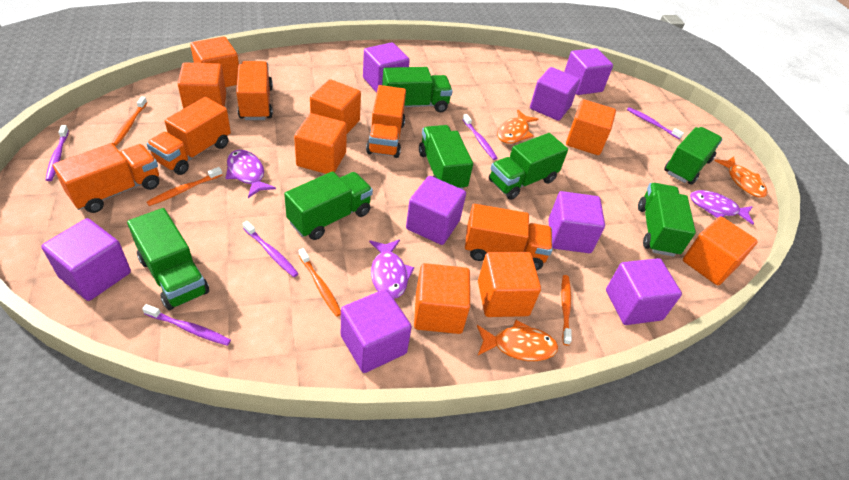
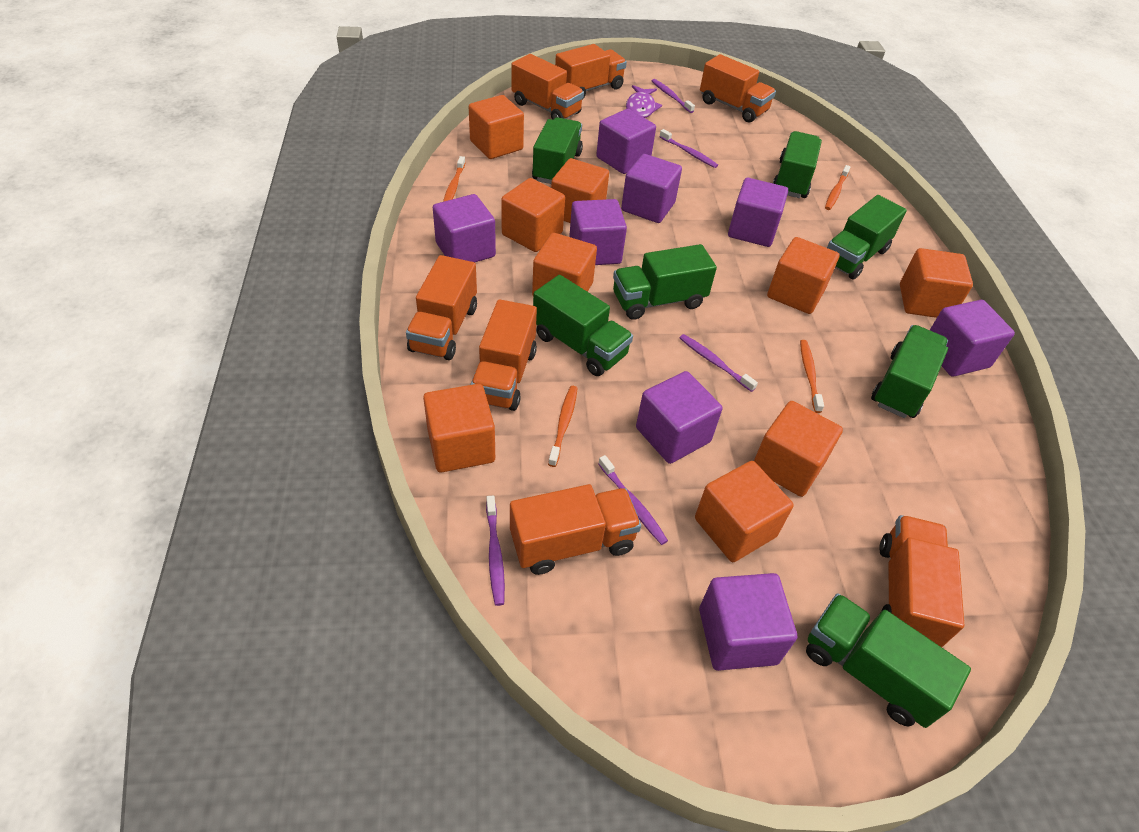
orange cube: 8 -> 9
orange fish: 3 -> 0
orange truck: 5 -> 7
purple fish: 3 -> 1

